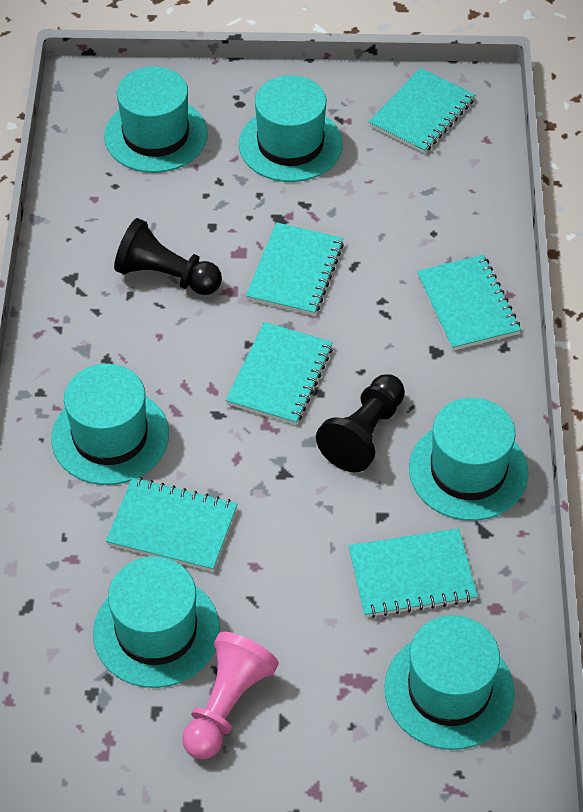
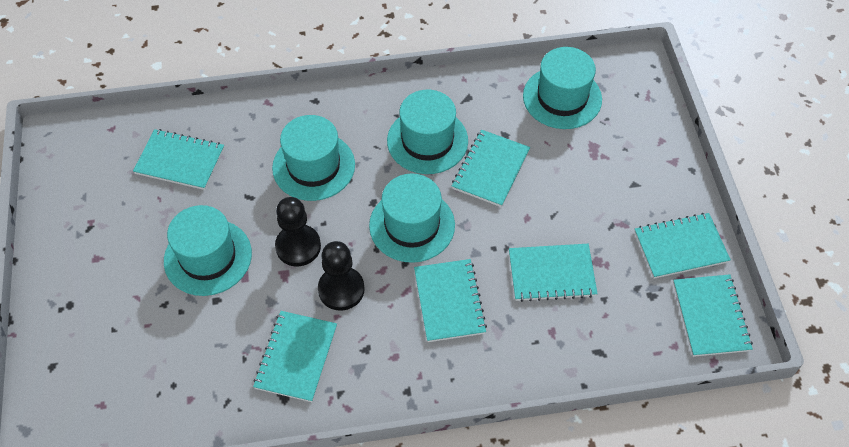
pink pawn: 1 -> 0
turquoise hat: 6 -> 5
turquoise notebook: 6 -> 7

